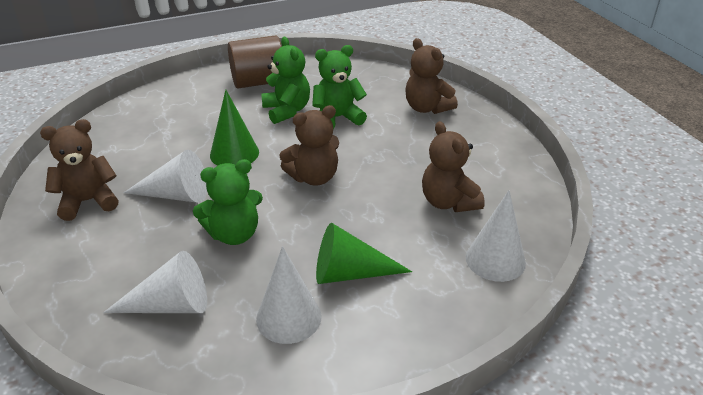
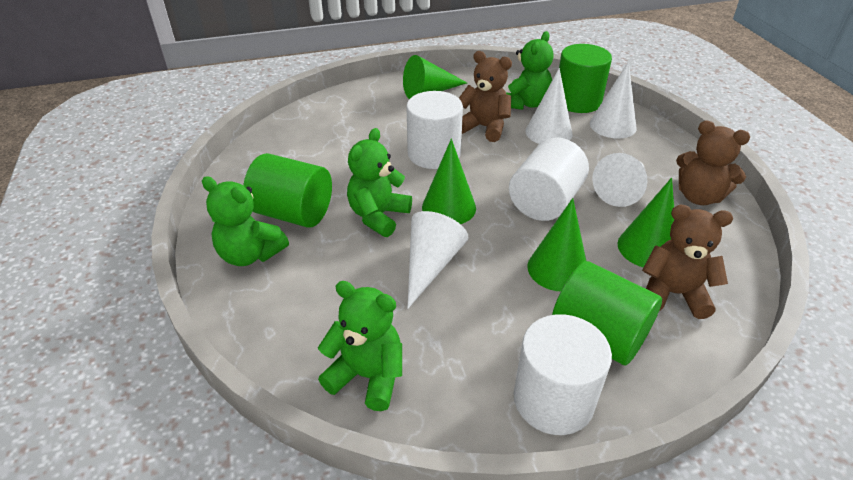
brown cylinder: 1 -> 0
brown teddy bear: 4 -> 3
green cone: 2 -> 4
green cylinder: 0 -> 3
green teddy bear: 3 -> 4
white cylinder: 0 -> 3

